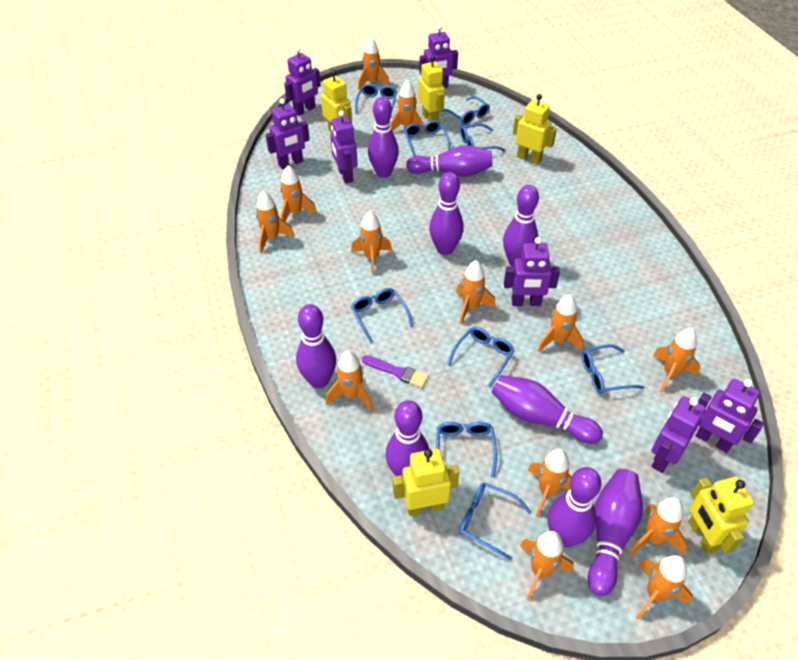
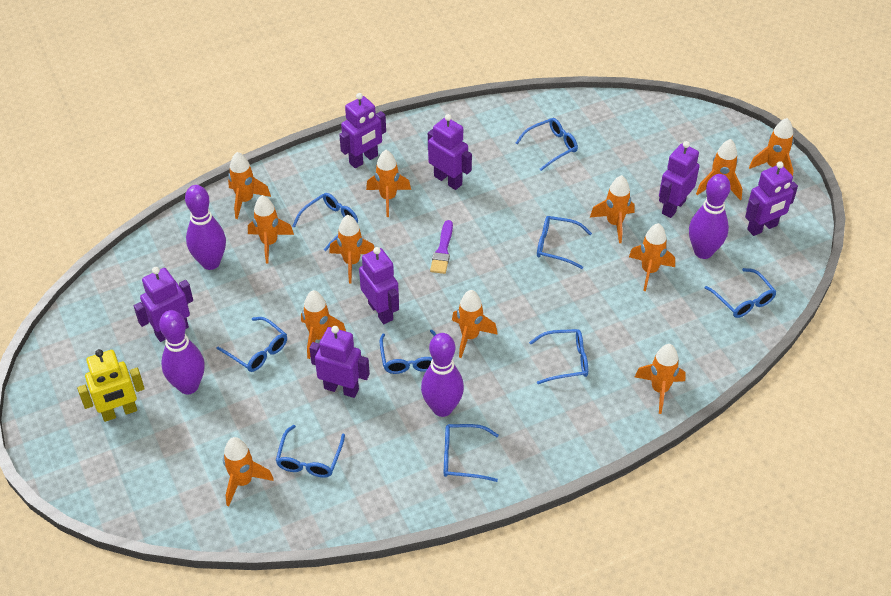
orange rocket: 13 -> 12
purple bowling pin: 9 -> 4
yellow robot: 5 -> 1

